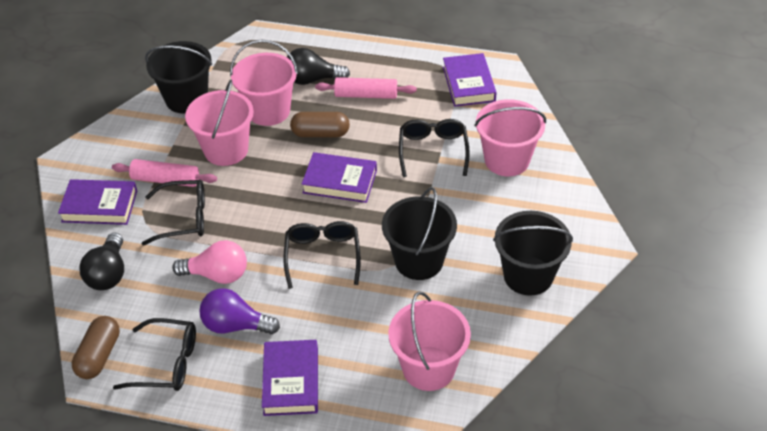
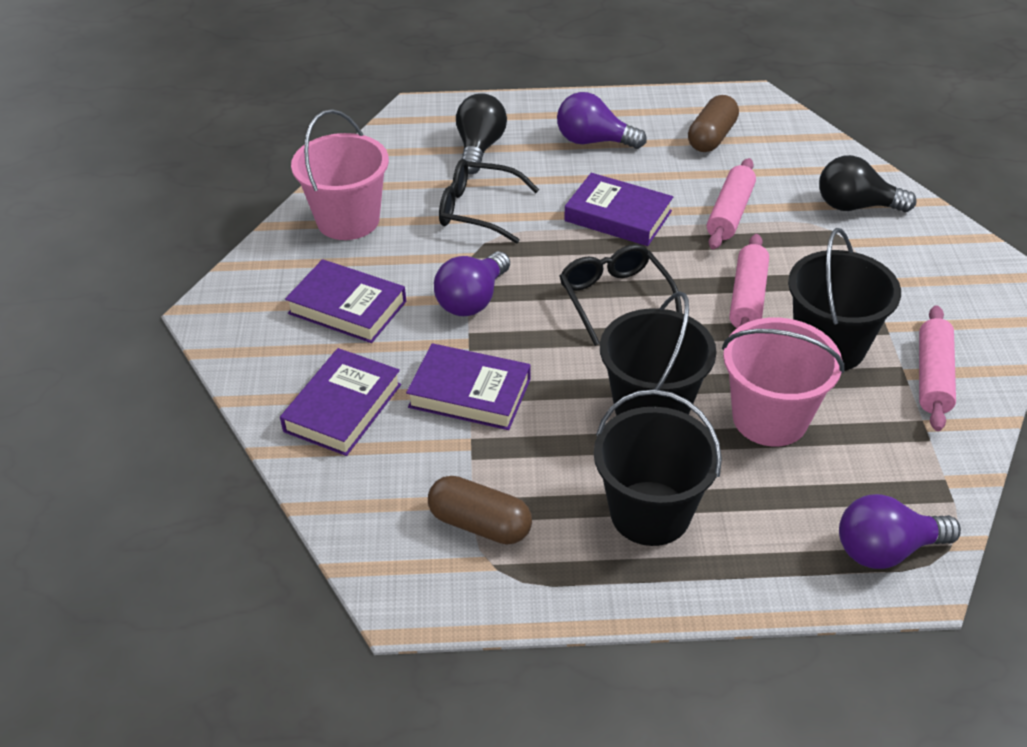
black glasses: 4 -> 2
pink bucket: 4 -> 2
pink light bulb: 1 -> 0
pink rolling pin: 2 -> 3
purple light bulb: 1 -> 3

